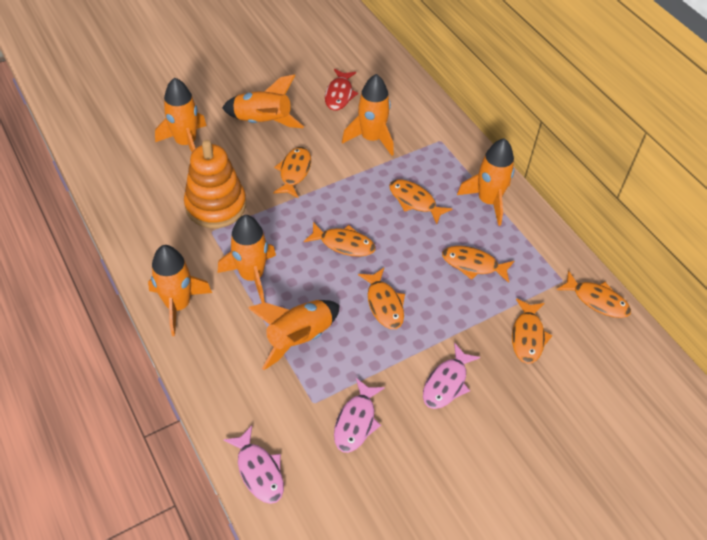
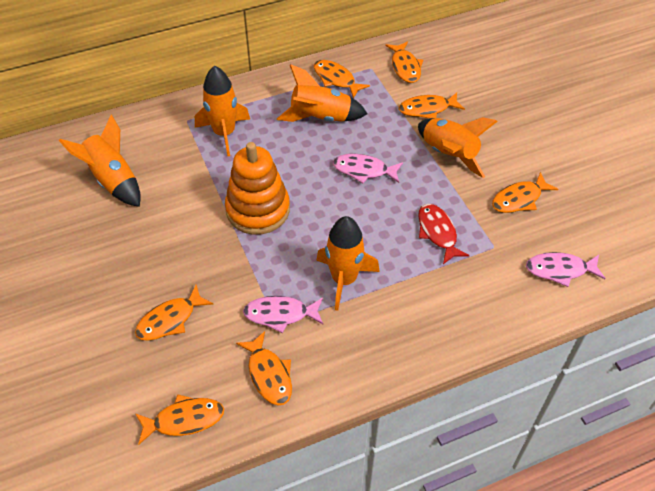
orange rocket: 7 -> 5

